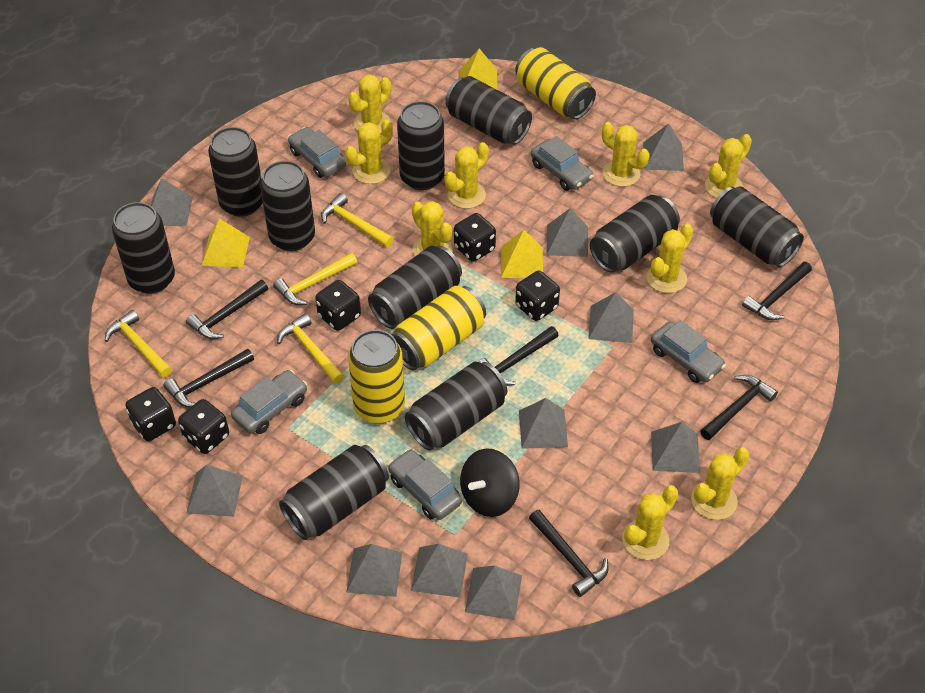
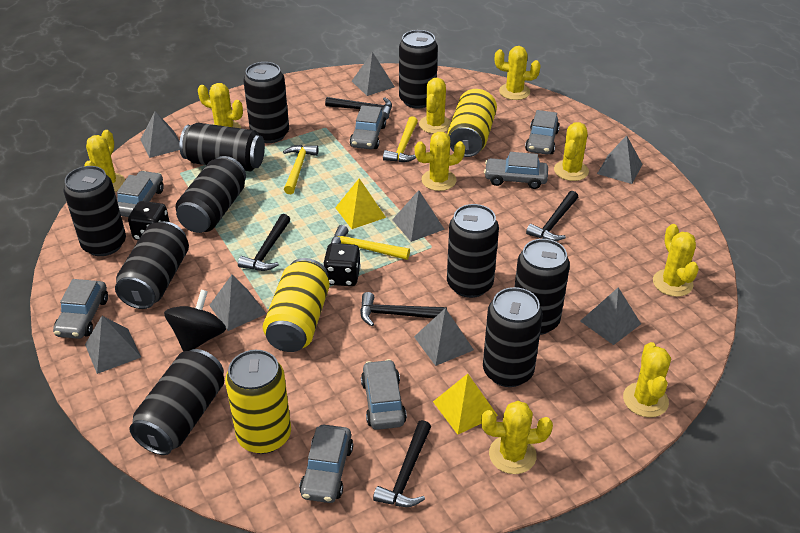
black dice: 5 -> 2
black hammer: 6 -> 5
grey car: 5 -> 7
grey pyramid: 10 -> 8
yellow hammer: 4 -> 3
yellow pyramid: 3 -> 2

